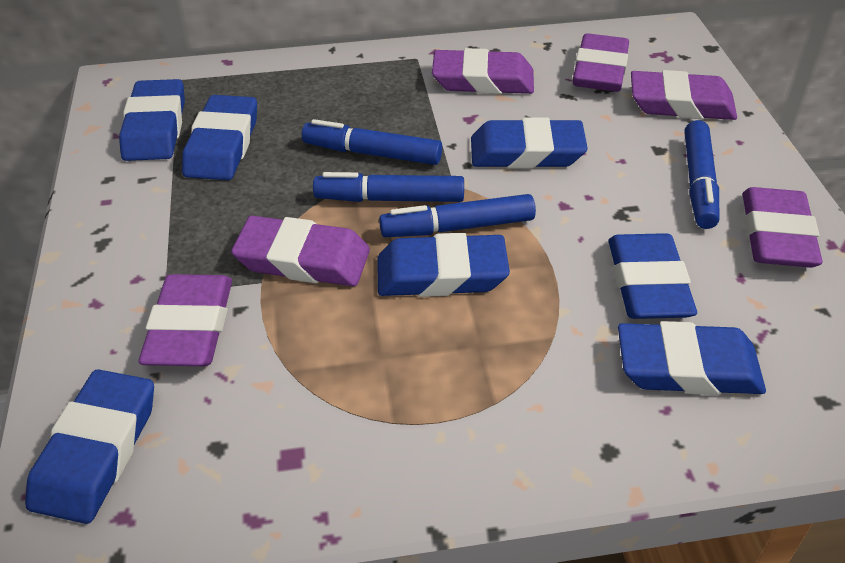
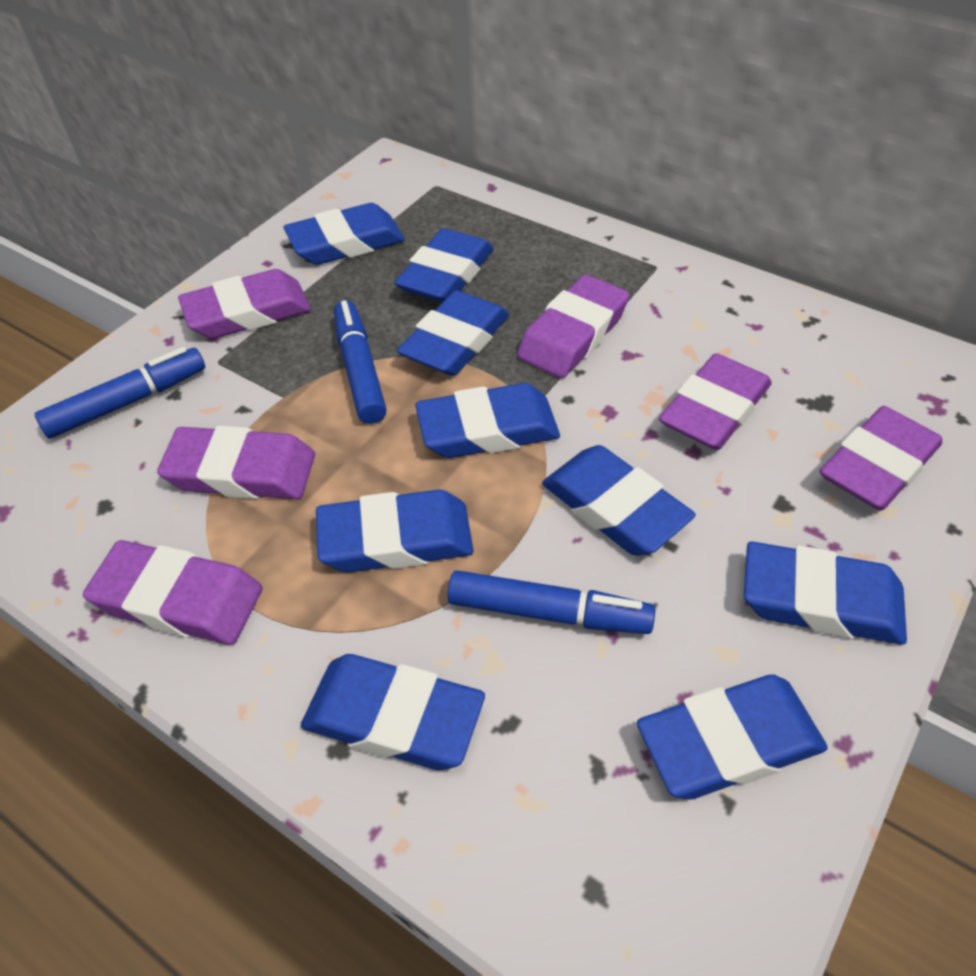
blue eraser: 7 -> 9
blue marker: 4 -> 3

